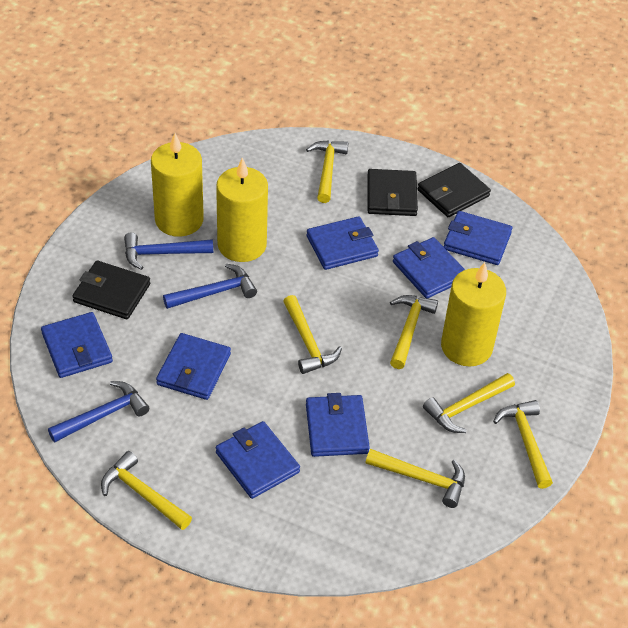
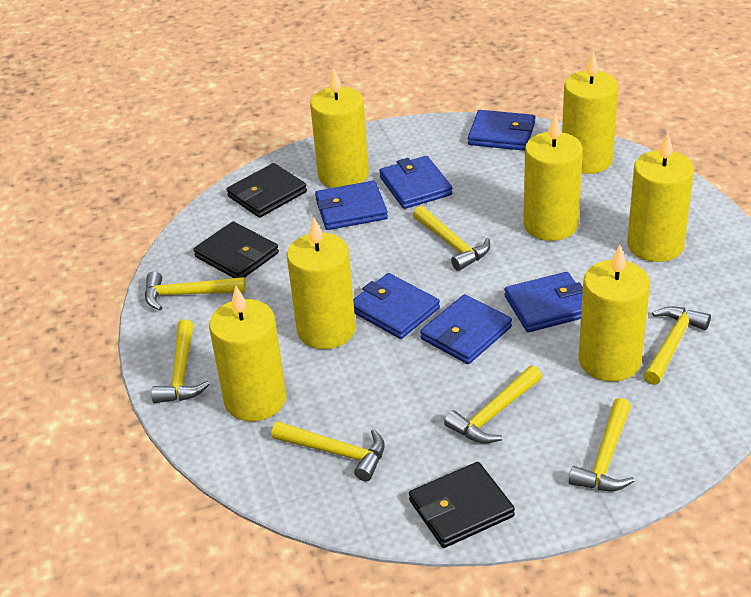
blue hammer: 3 -> 0
blue wallet: 7 -> 6
yellow candle: 3 -> 7

